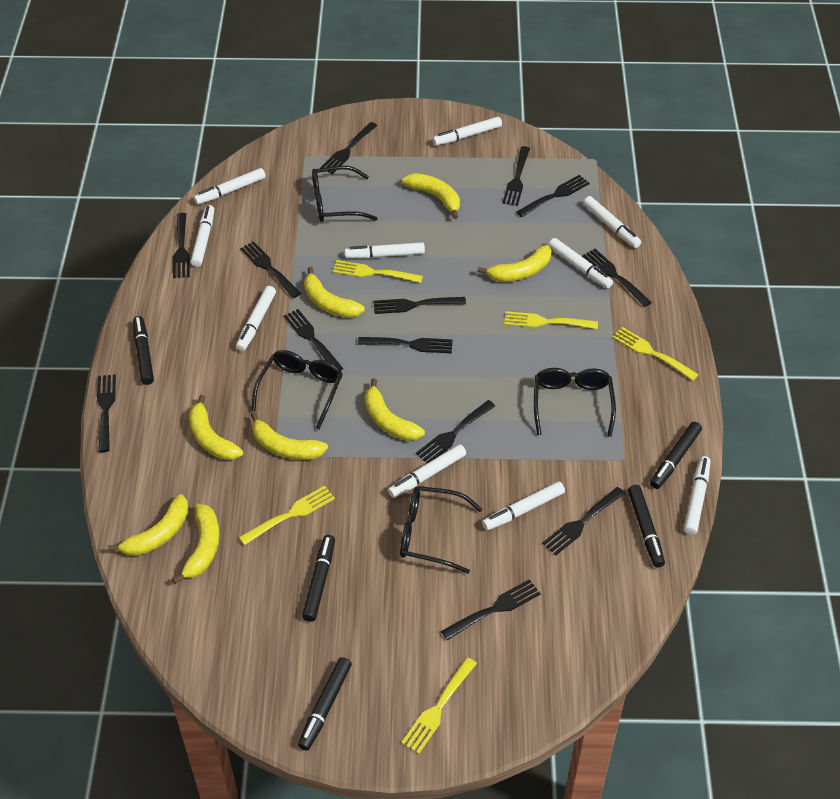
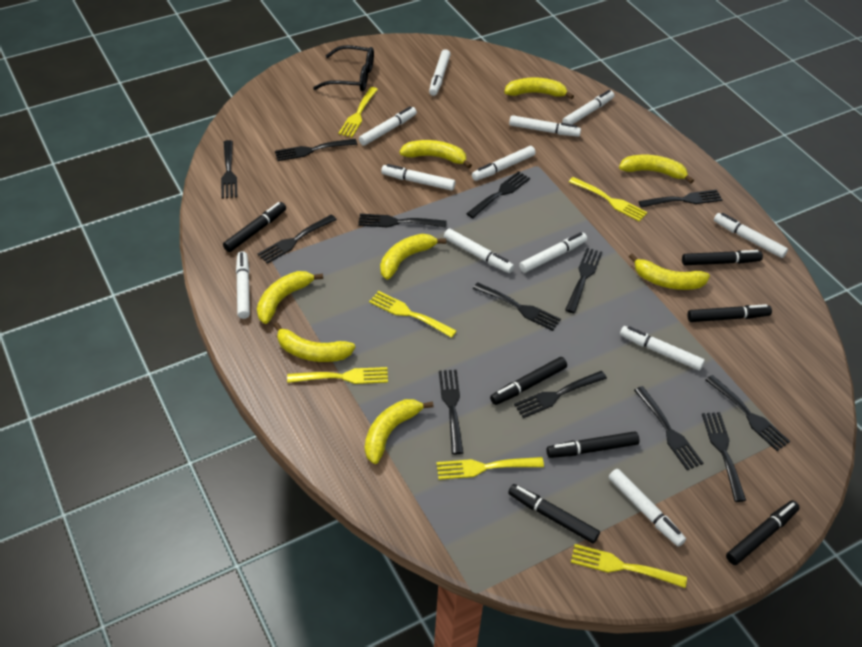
black glasses: 4 -> 1
black marker: 5 -> 7
white marker: 10 -> 12
yellow fork: 5 -> 6

